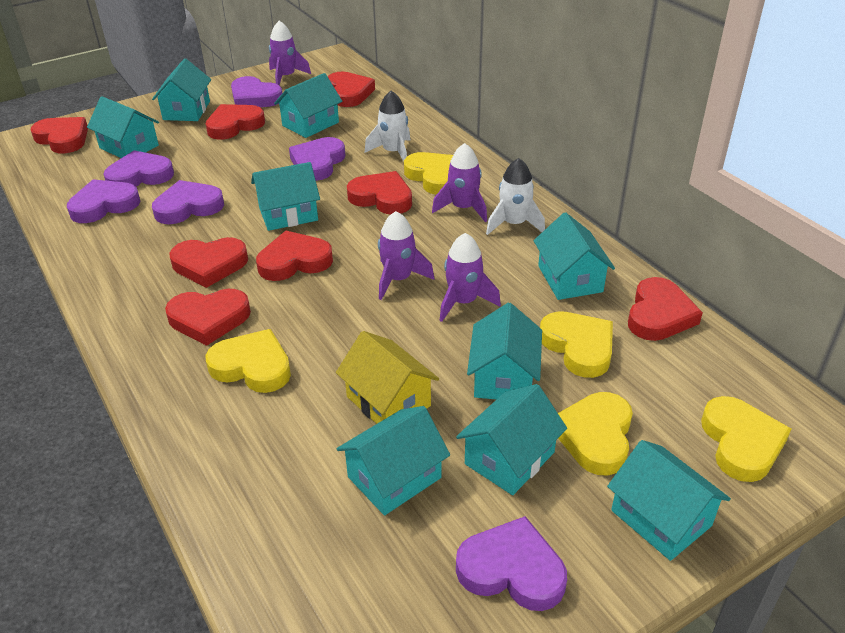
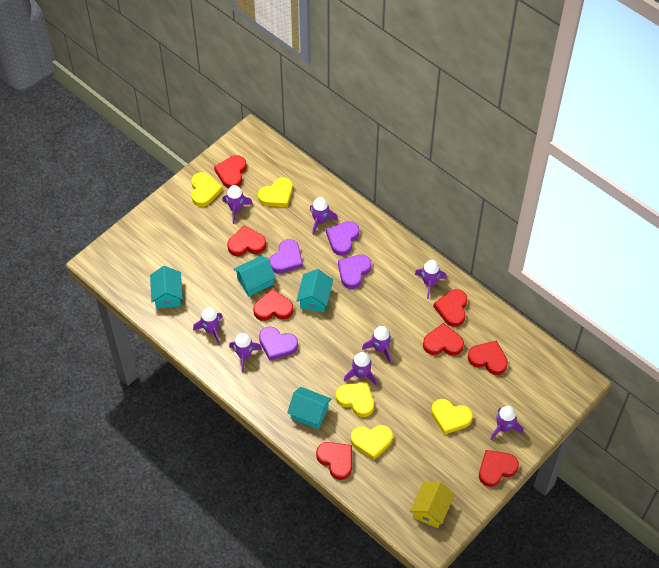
purple heart: 6 -> 4
purple rocket: 4 -> 8
turquoise house: 9 -> 4
white rocket: 2 -> 0

